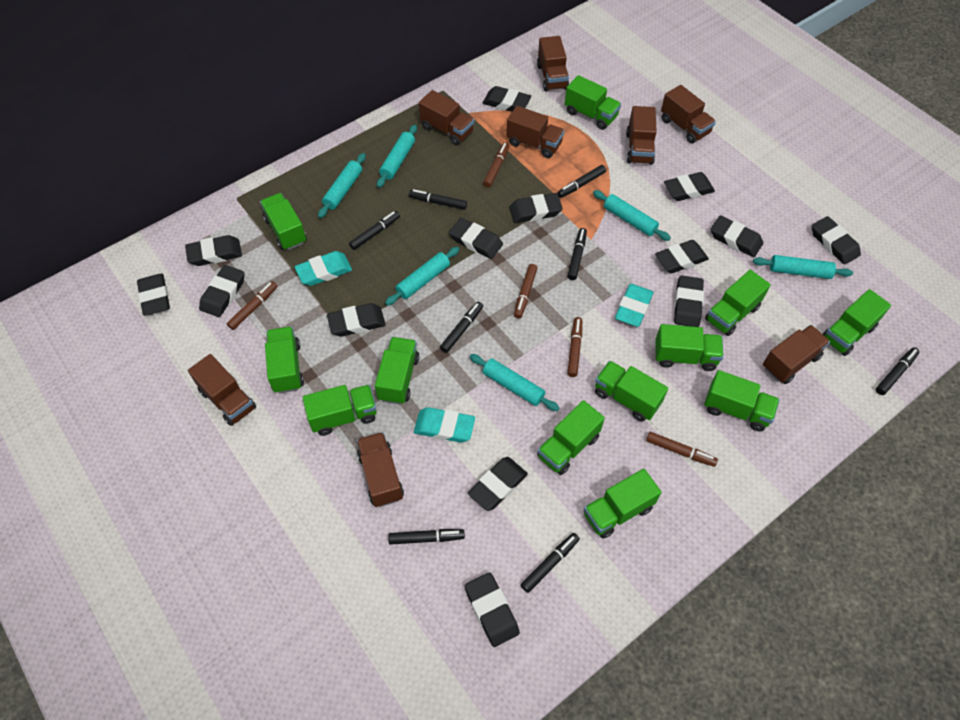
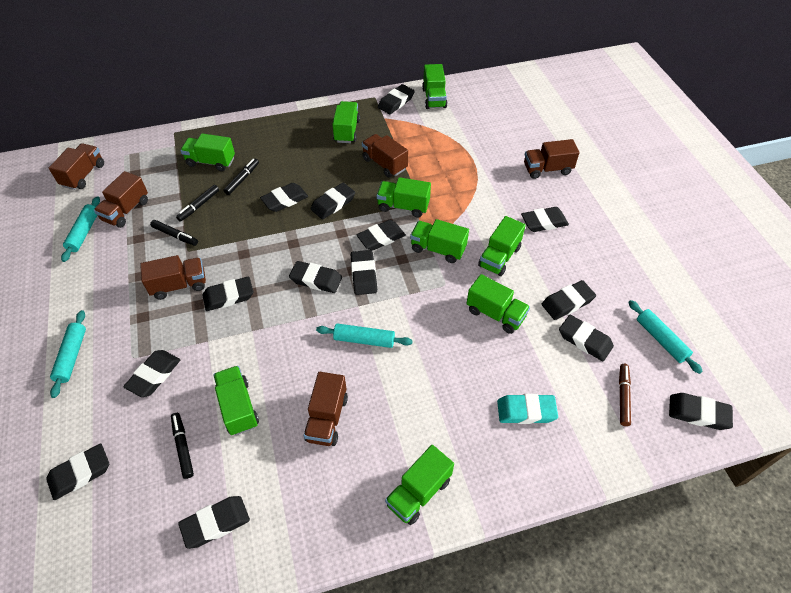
black marker: 8 -> 4
brown marker: 5 -> 1
brown truck: 8 -> 6
green truck: 12 -> 9
turquoise eraser: 3 -> 1
turquoise rolling pin: 6 -> 4

